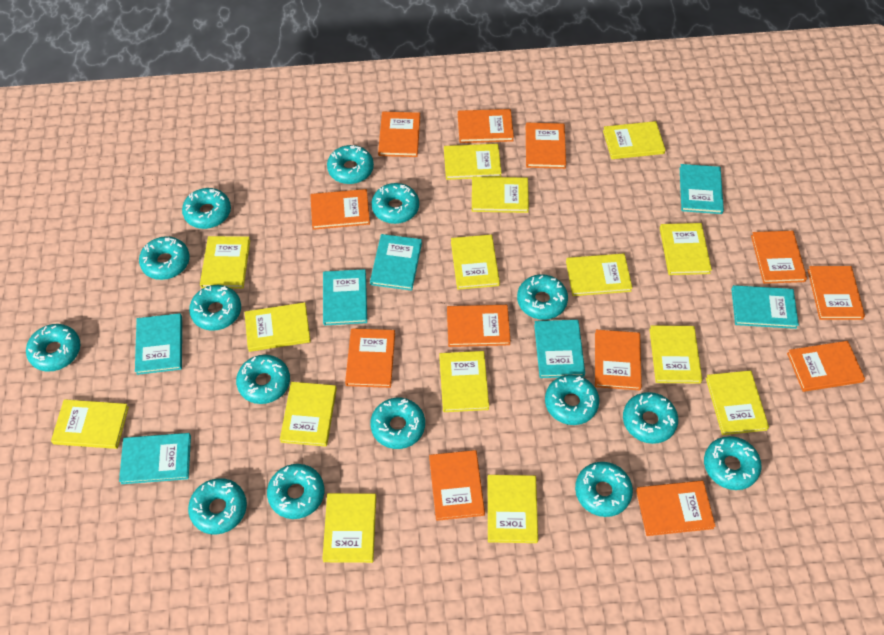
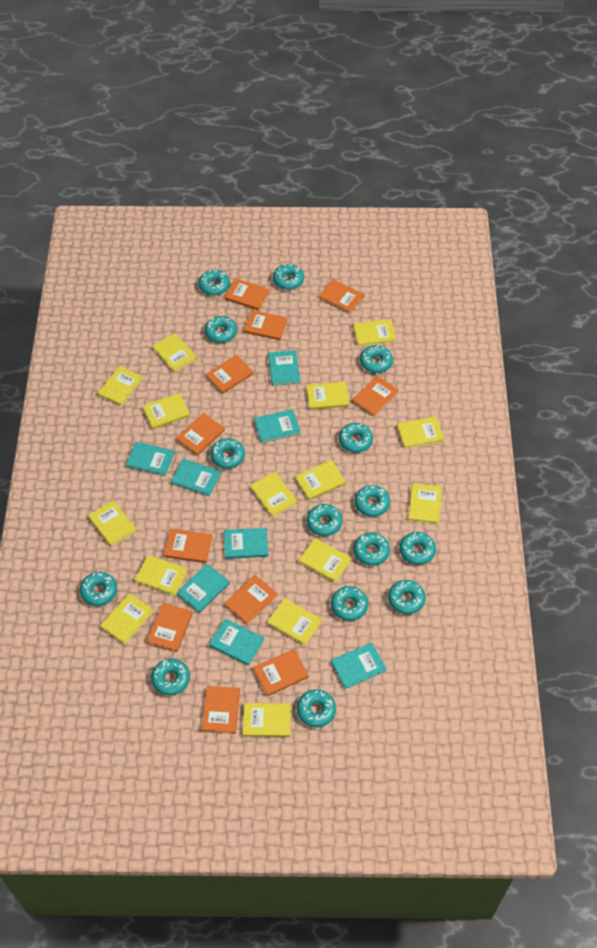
orange book: 12 -> 11
turquoise book: 7 -> 8

